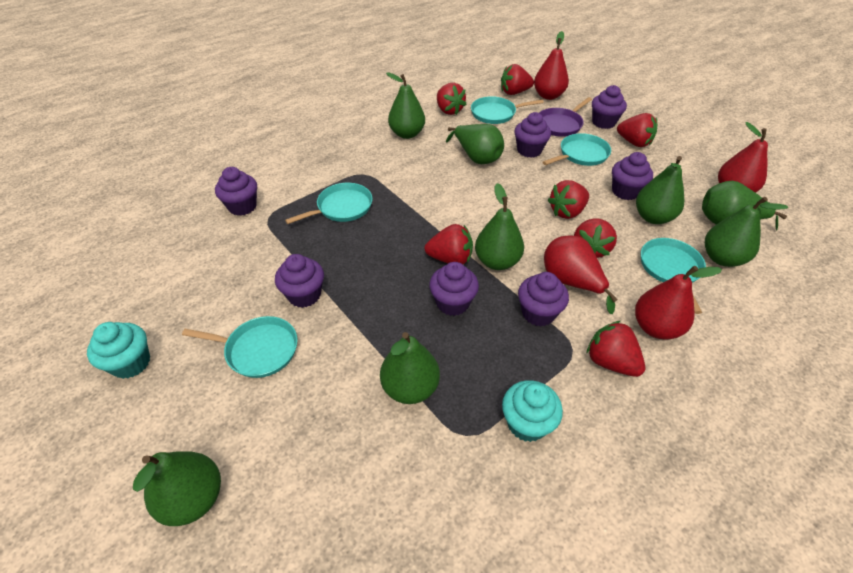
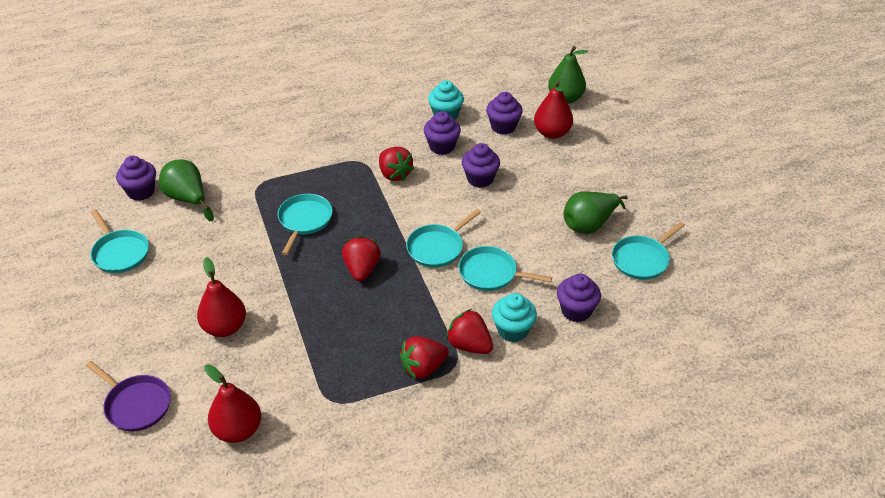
green pear: 8 -> 3
purple cupcake: 7 -> 5
red pear: 4 -> 3
red strawberry: 7 -> 4

